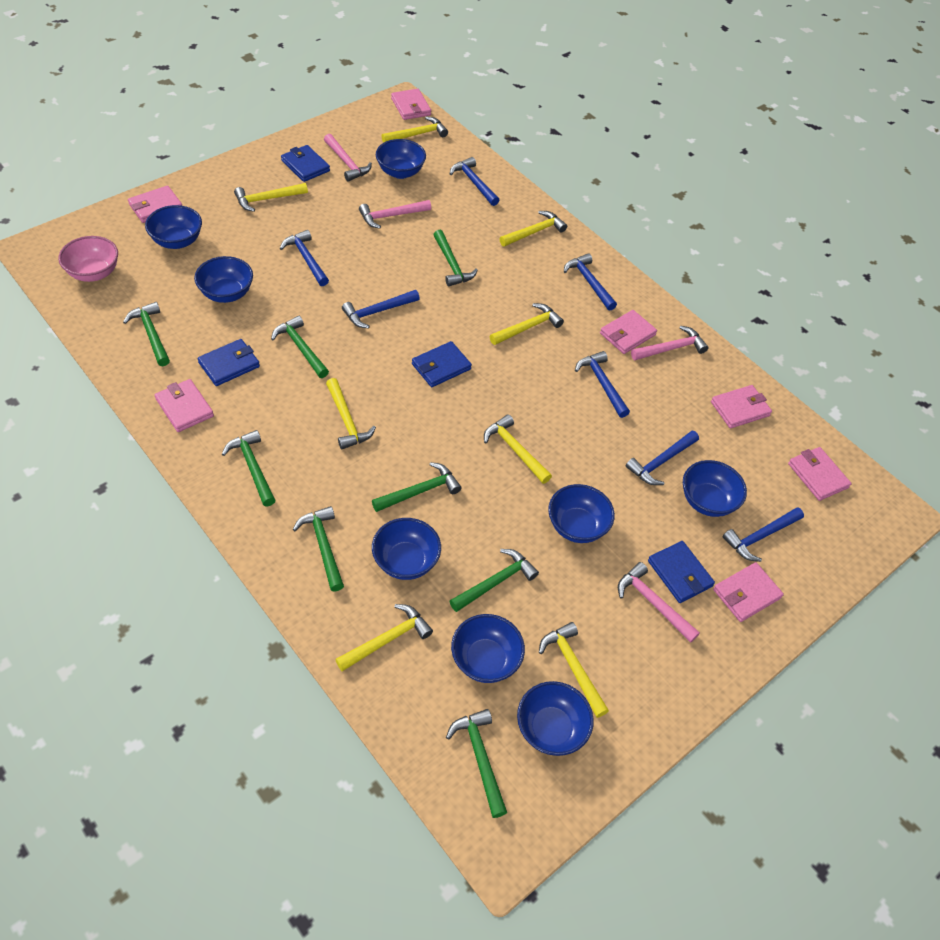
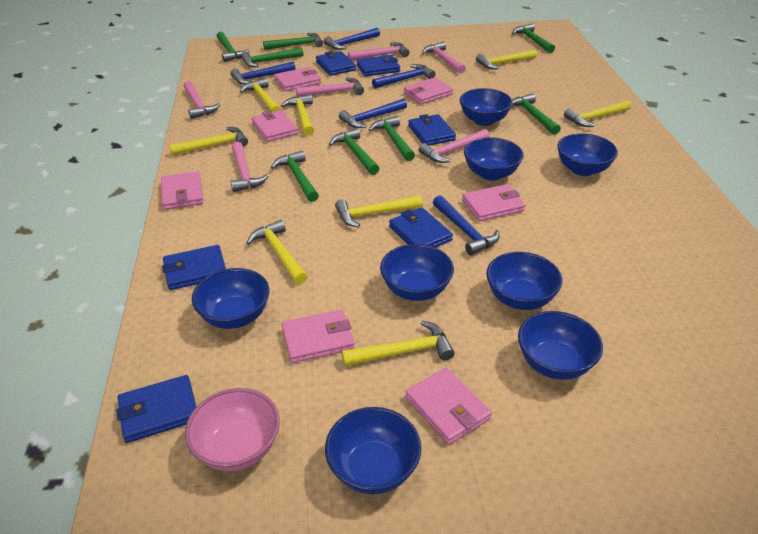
blue hammer: 7 -> 5
blue wallet: 4 -> 6
pink hammer: 4 -> 6

